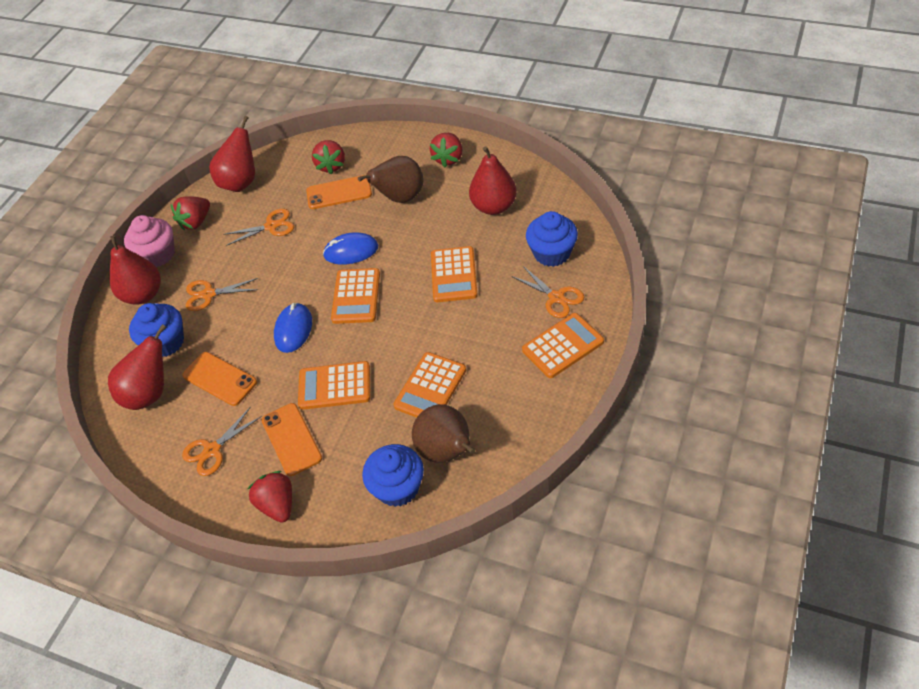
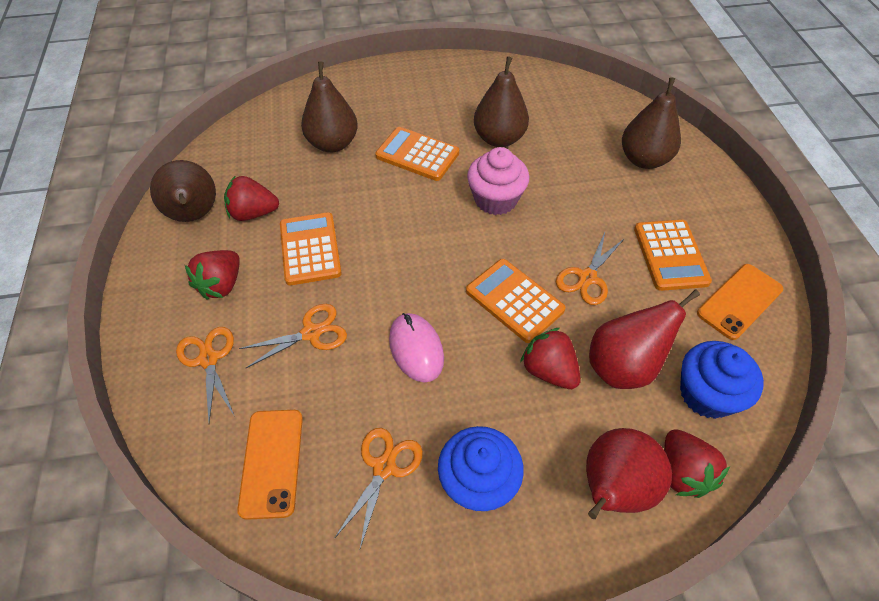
blue cupcake: 3 -> 2
blue mouse: 2 -> 0
brown pear: 2 -> 4
orange calculator: 5 -> 4
orange phone: 3 -> 2
pink mouse: 0 -> 1
red pear: 4 -> 2

